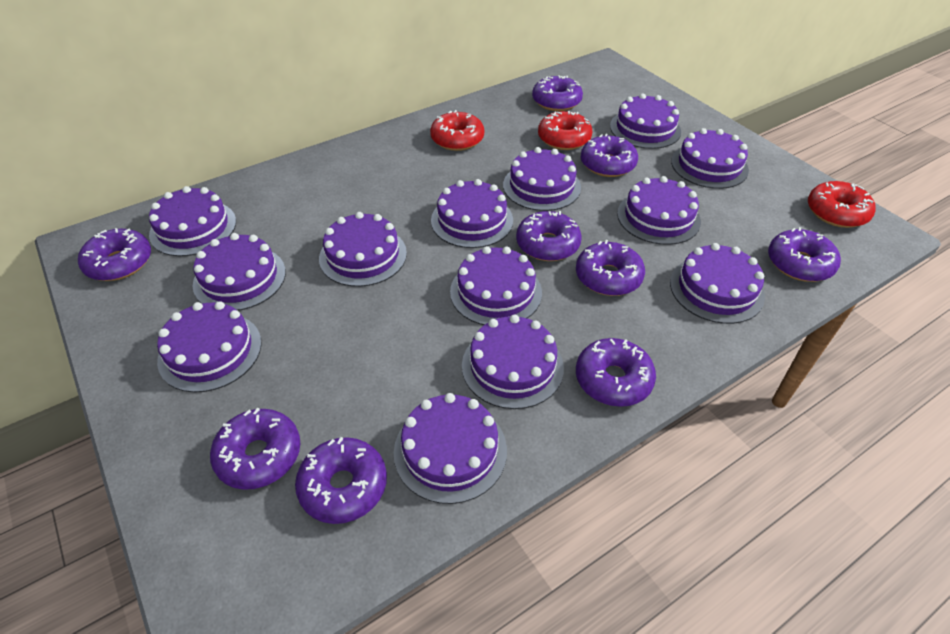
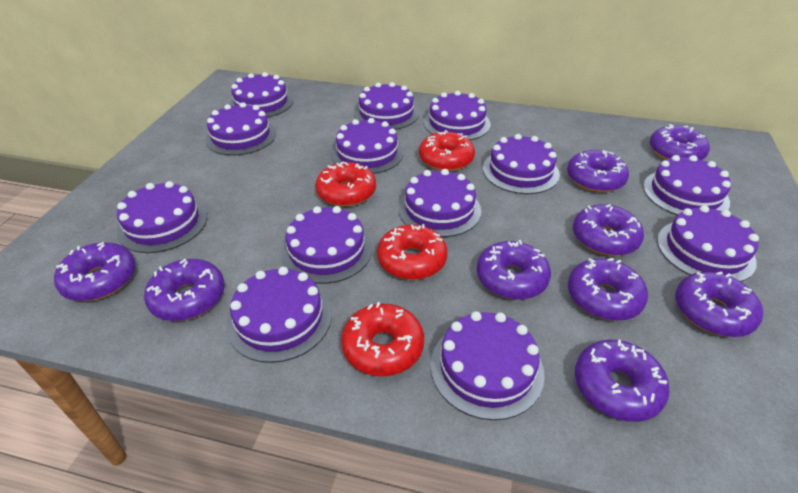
red donut: 3 -> 4

